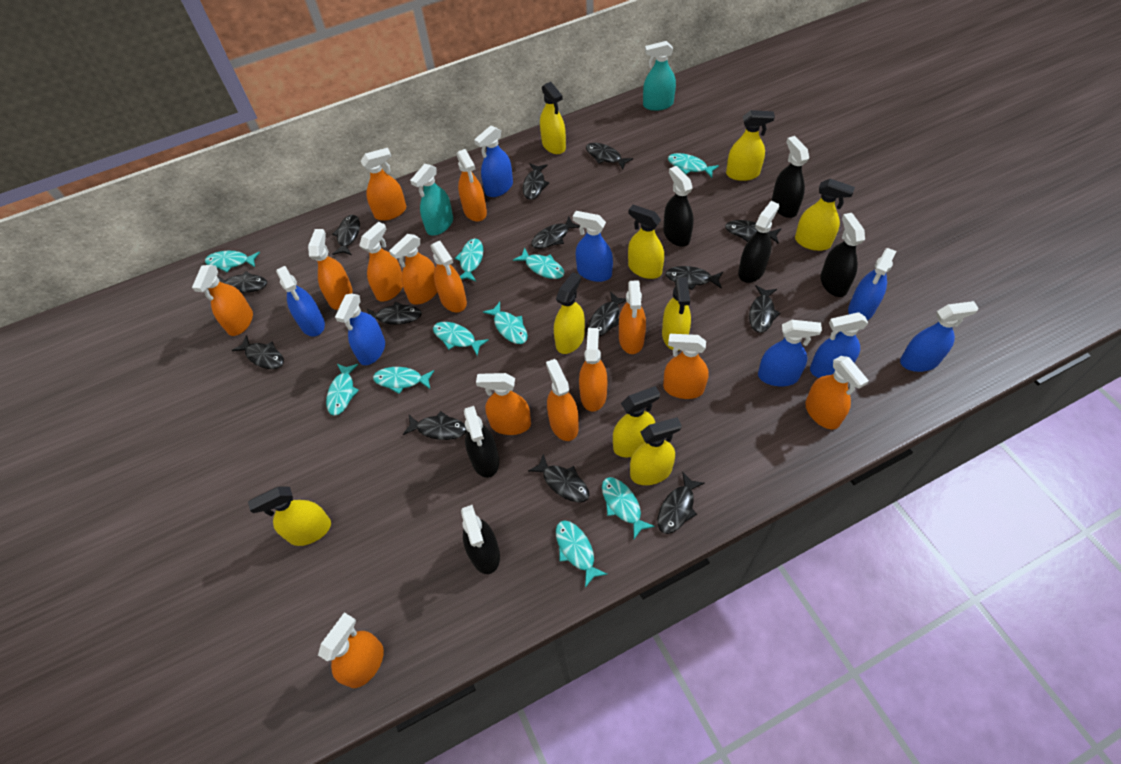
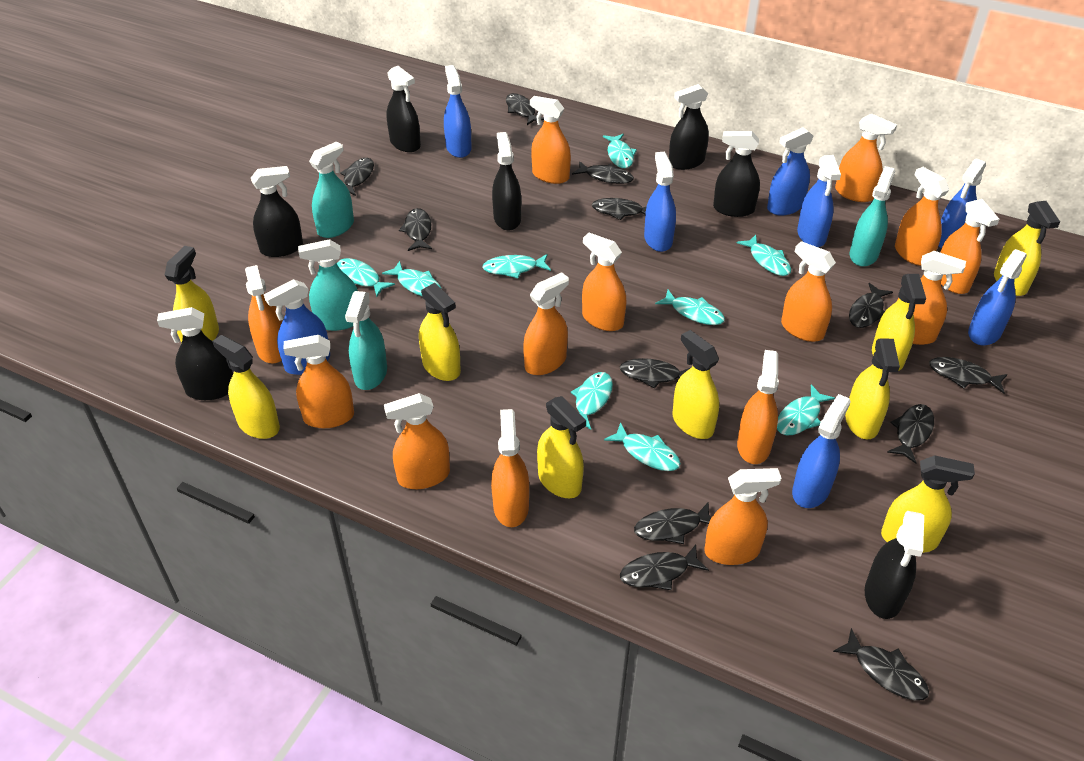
black fish: 14 -> 12
black spray bottle: 6 -> 7
turquoise fish: 10 -> 9
turquoise spray bottle: 2 -> 4

